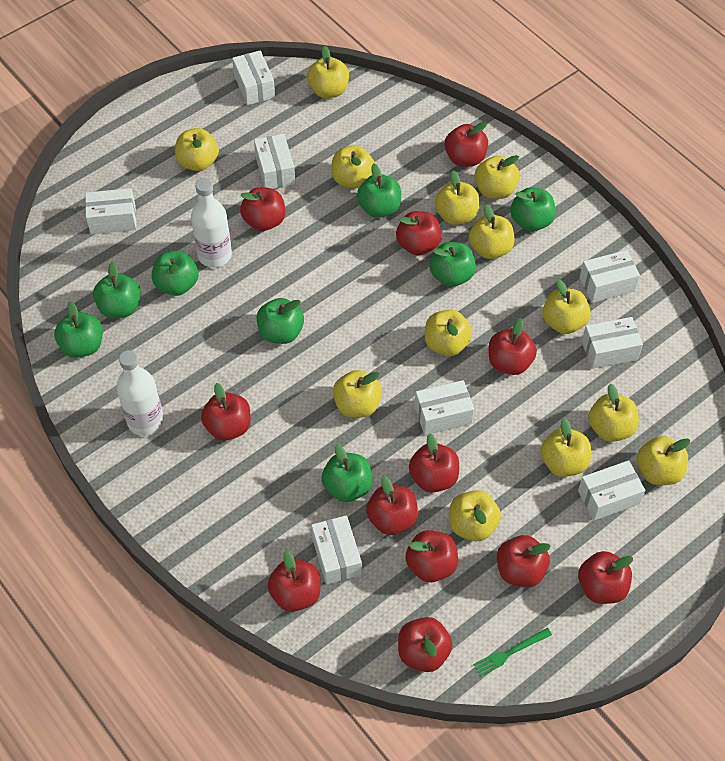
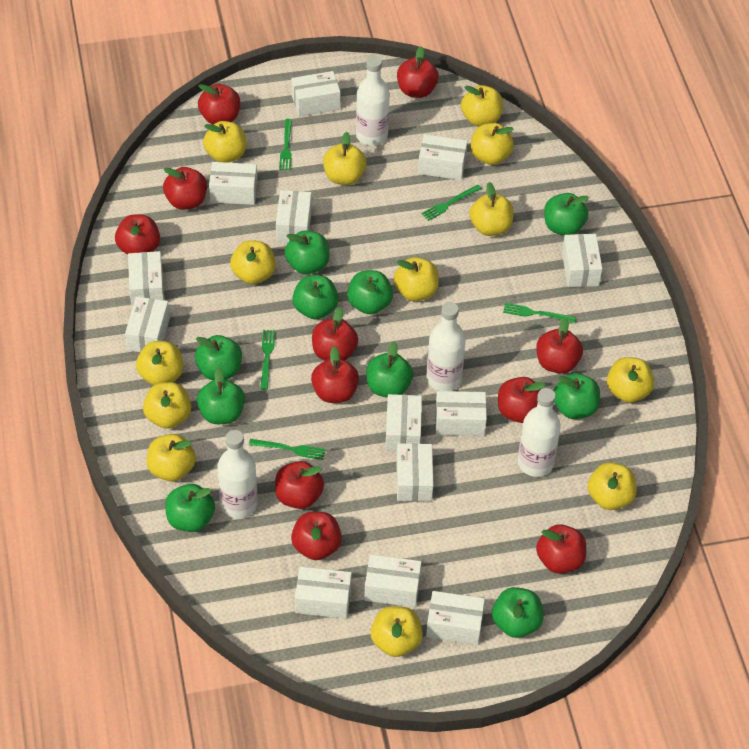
green apple: 8 -> 10
green fork: 1 -> 5
red apple: 12 -> 11
white bottle: 2 -> 4
white box: 8 -> 13

